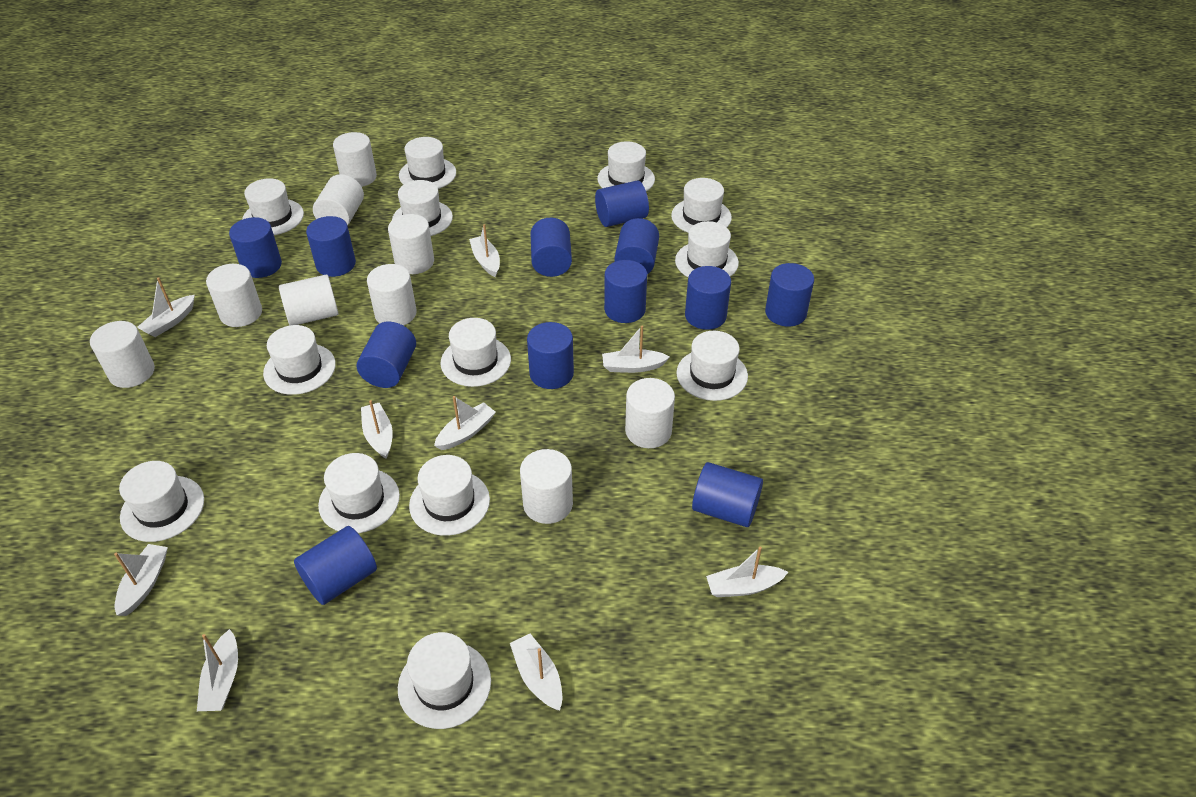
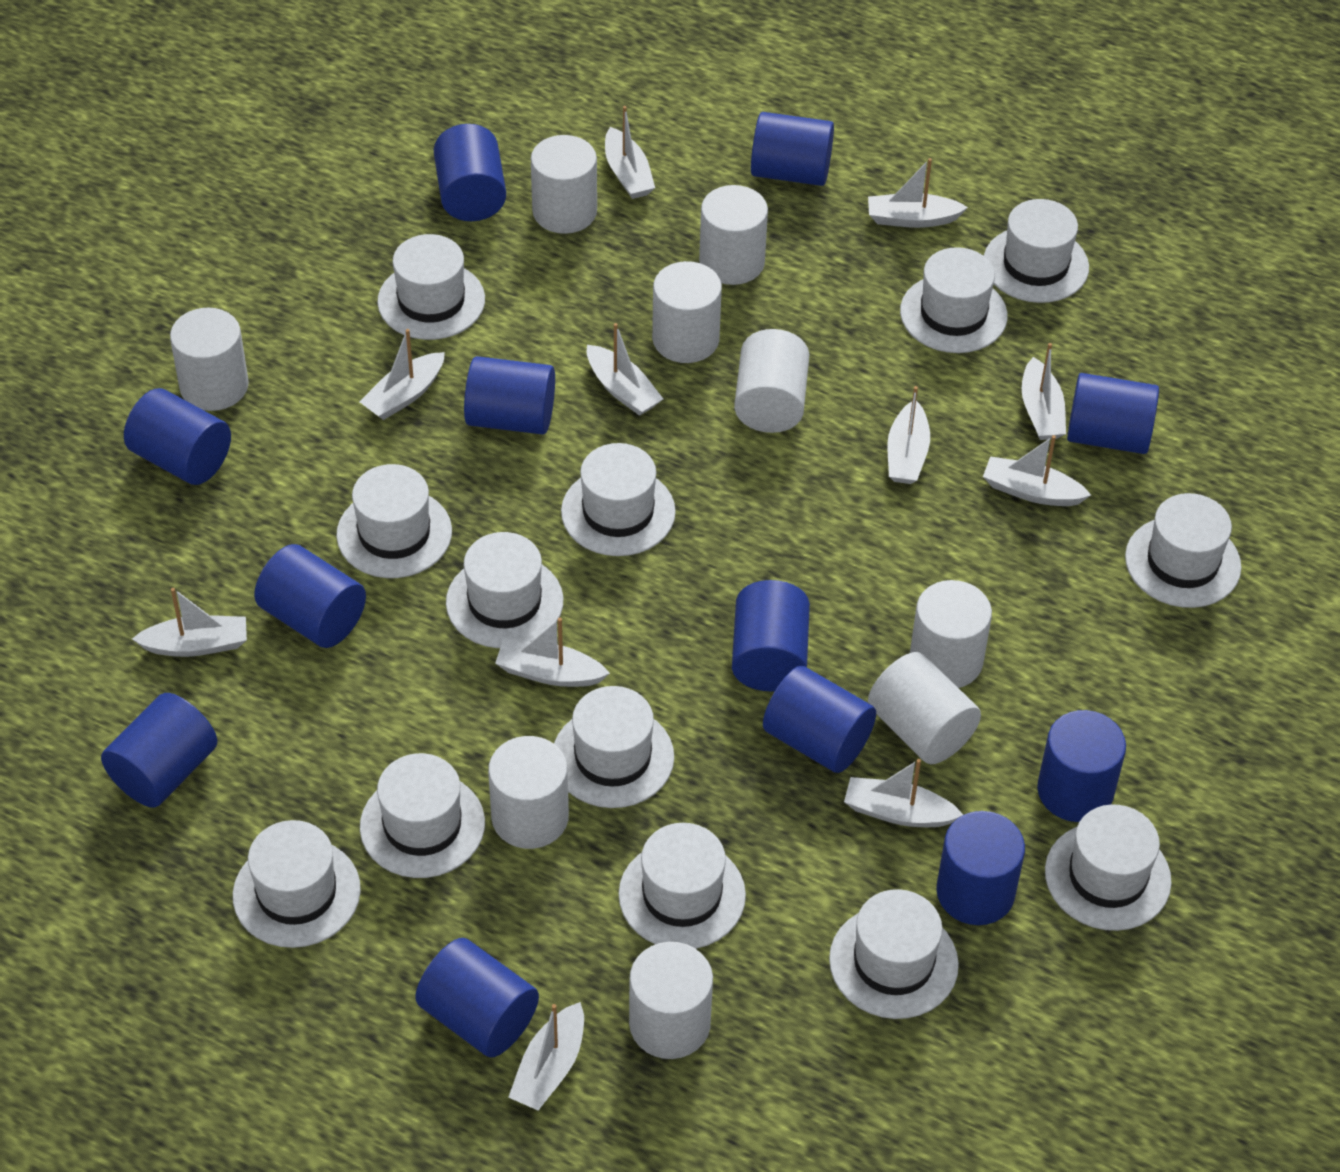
white boat: 9 -> 11

